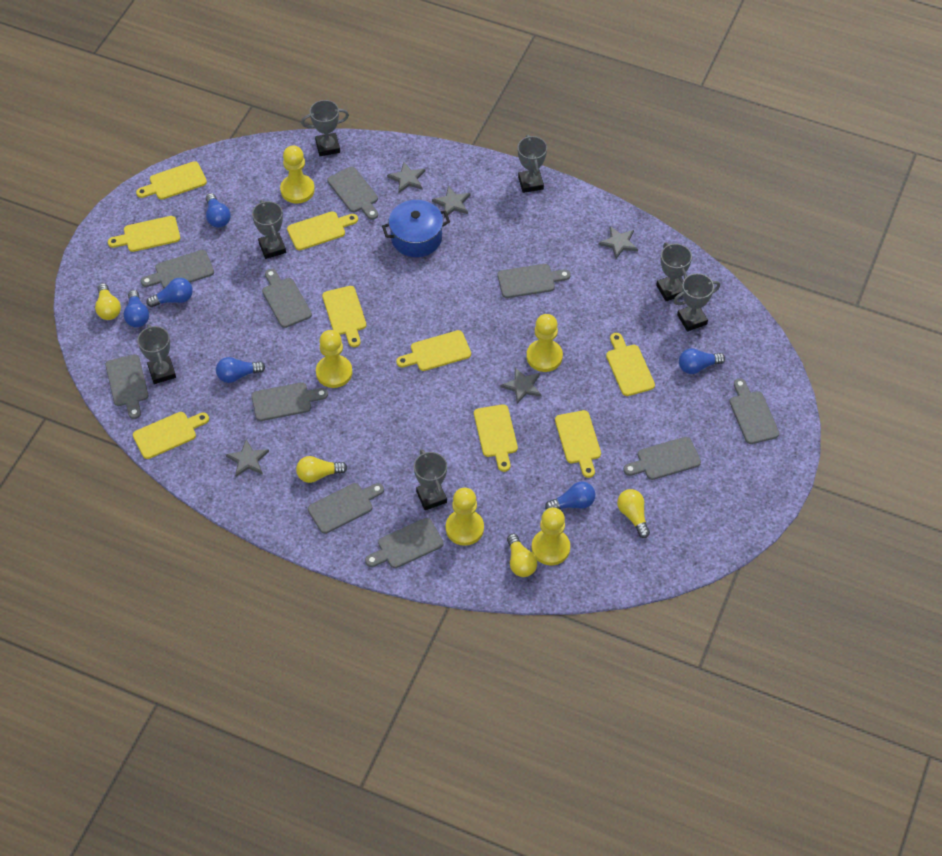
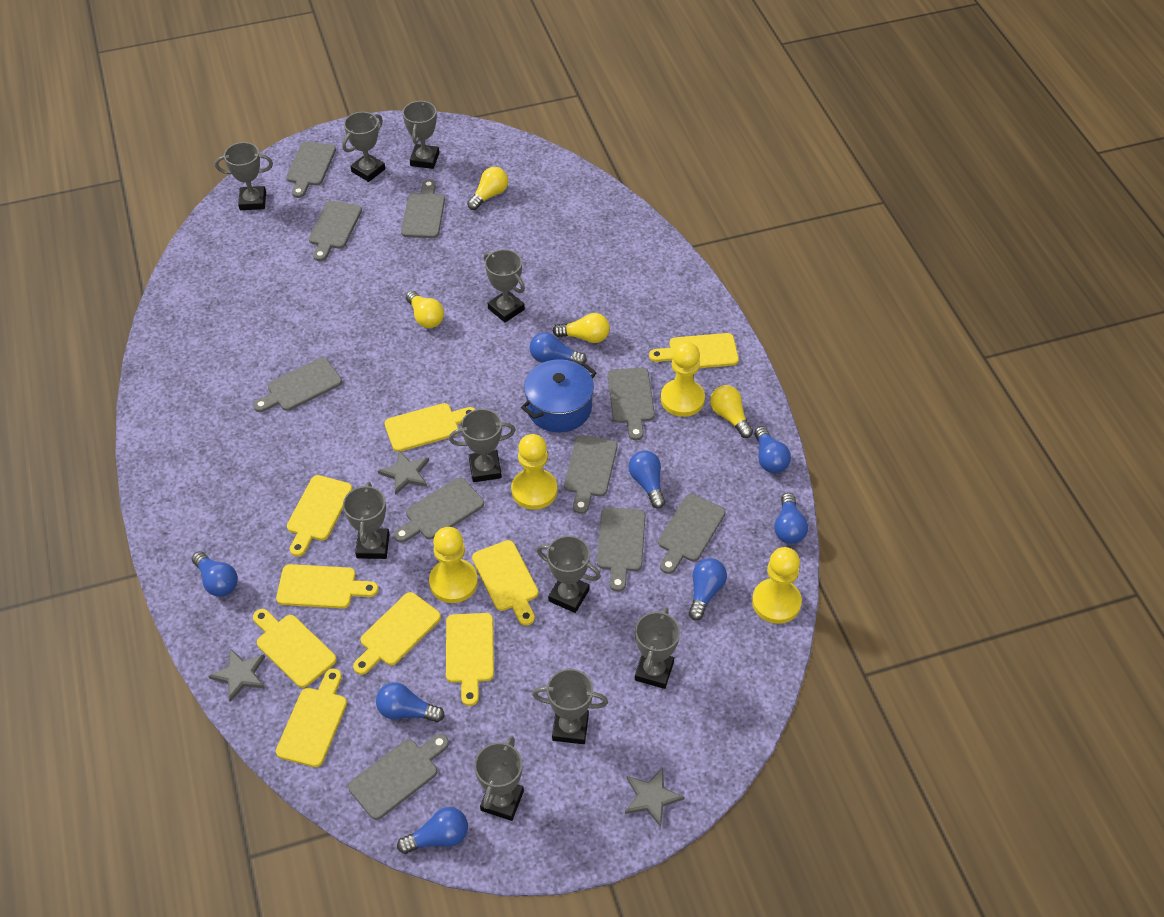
blue light bulb: 6 -> 8
grey star: 5 -> 3
grey trophy: 7 -> 10
yellow pawn: 5 -> 4

